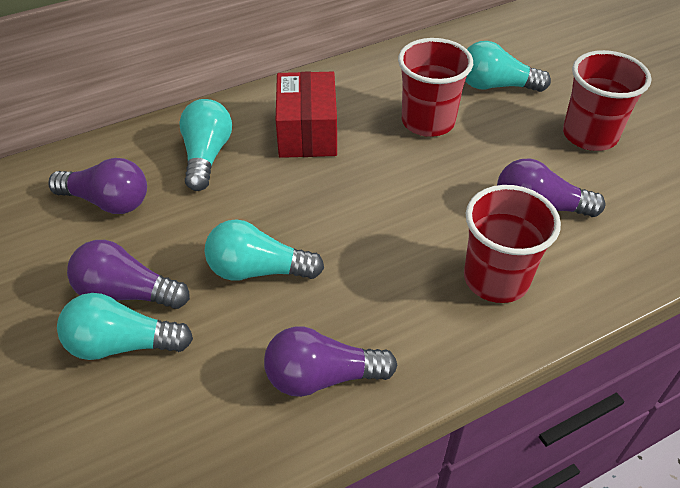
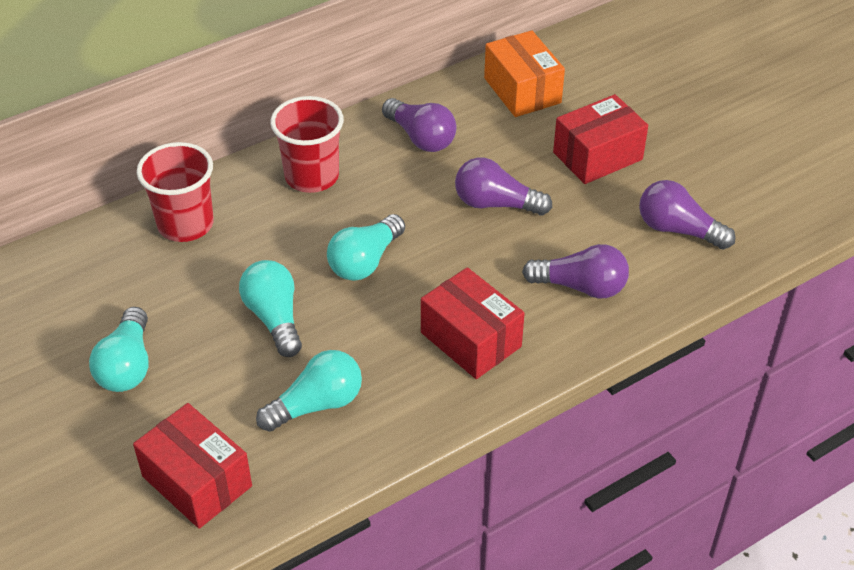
orange box: 0 -> 1
red box: 1 -> 3
red cup: 3 -> 2

